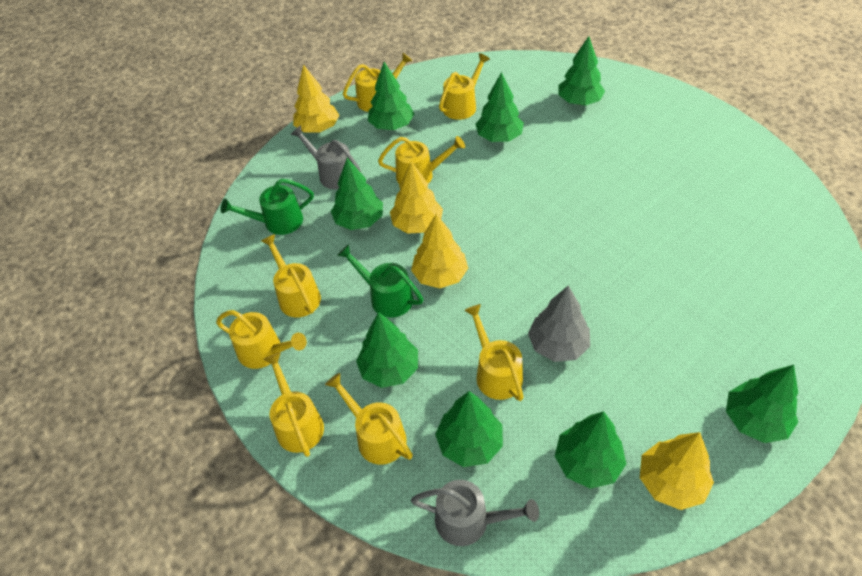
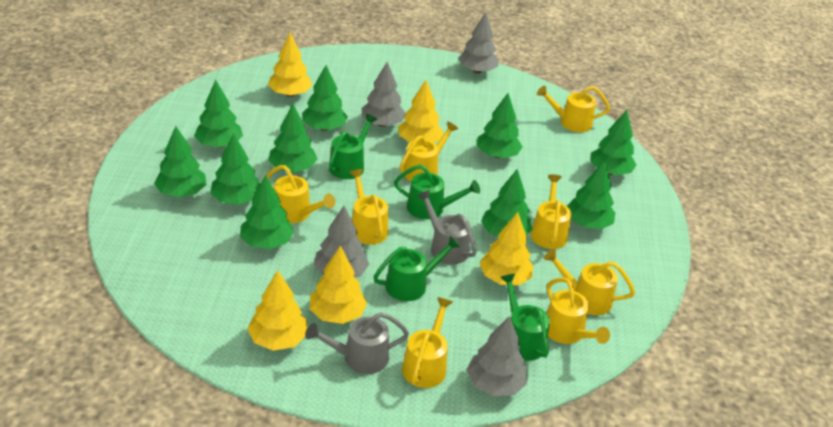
green tree: 8 -> 10
green watering can: 2 -> 4
grey tree: 1 -> 4
yellow tree: 4 -> 5

